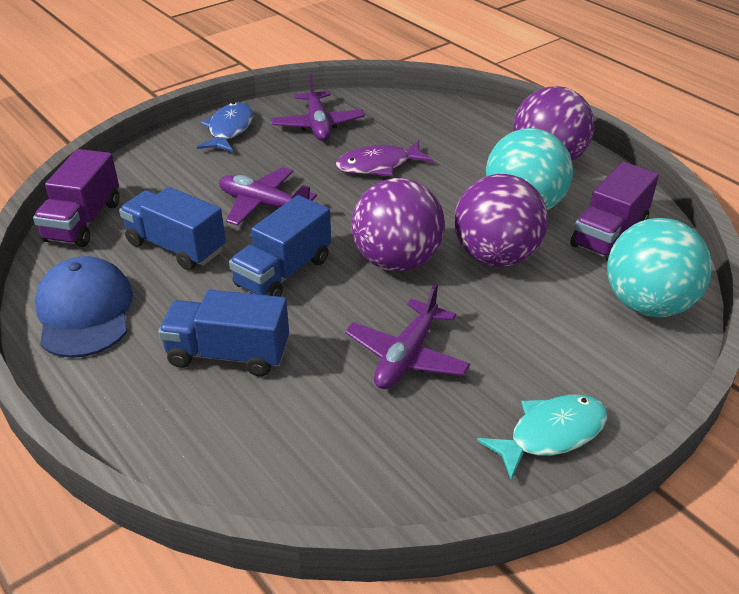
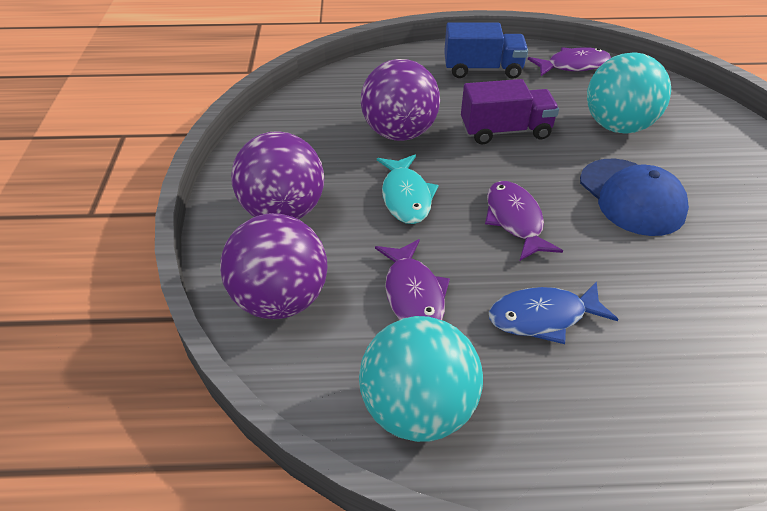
blue truck: 3 -> 1
purple fish: 1 -> 3
purple plane: 3 -> 0
purple truck: 2 -> 1

